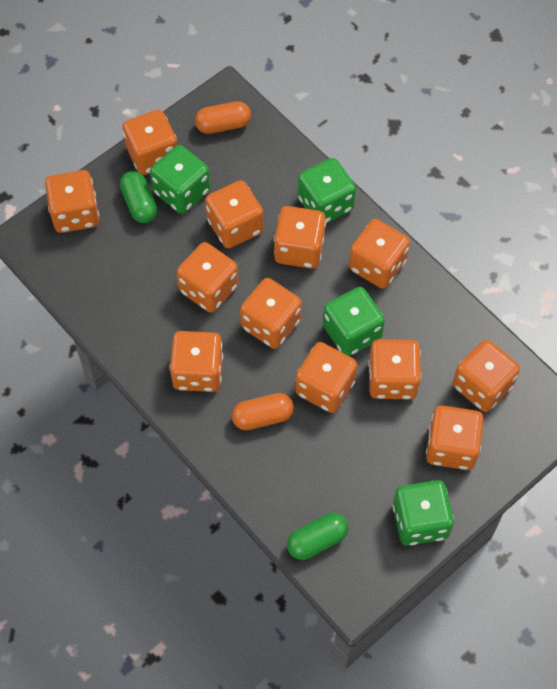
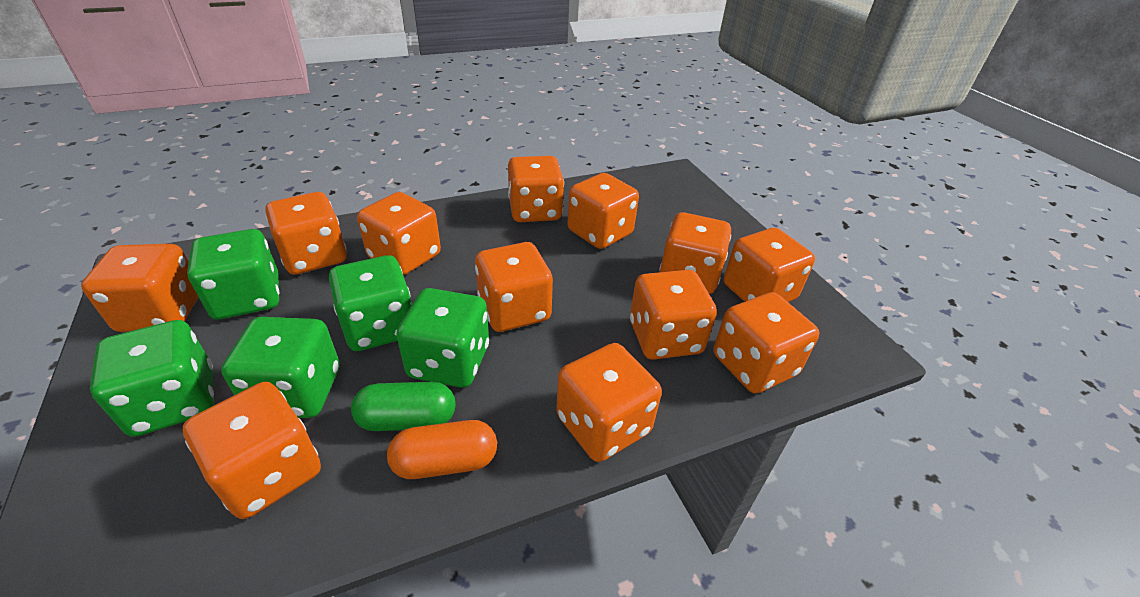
green capsule: 2 -> 1
green dice: 4 -> 5
orange capsule: 2 -> 1

